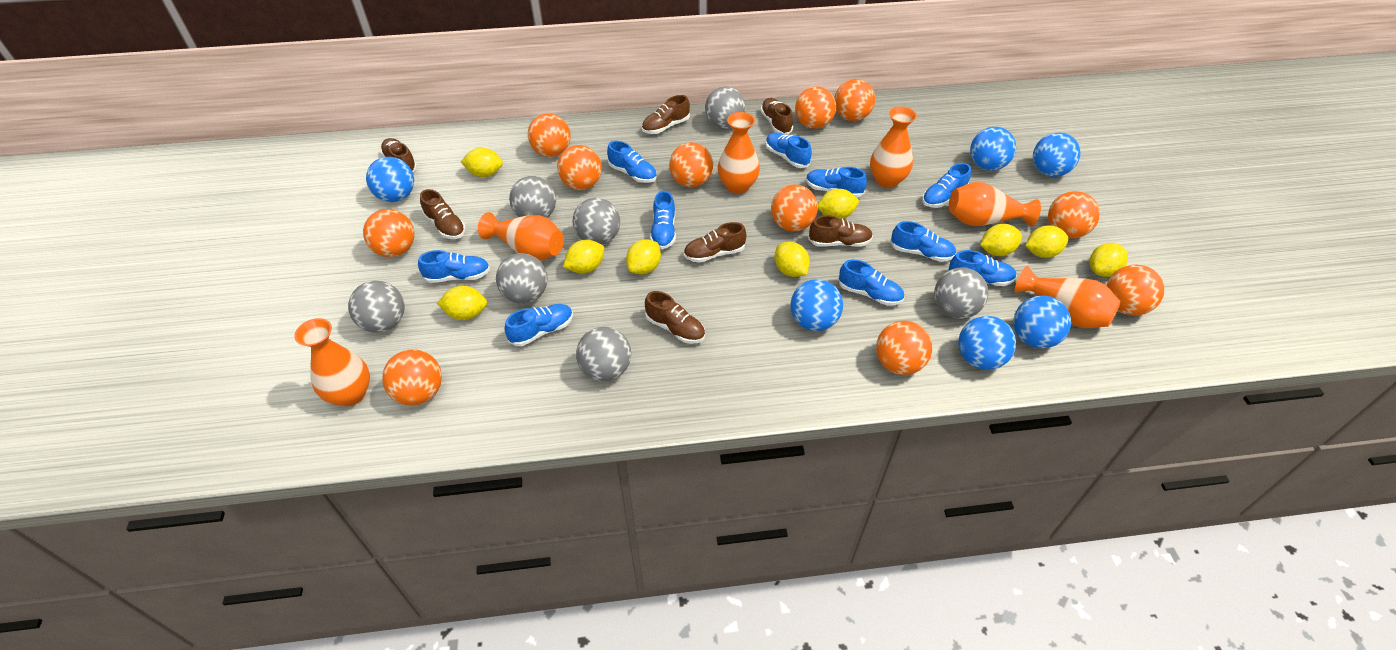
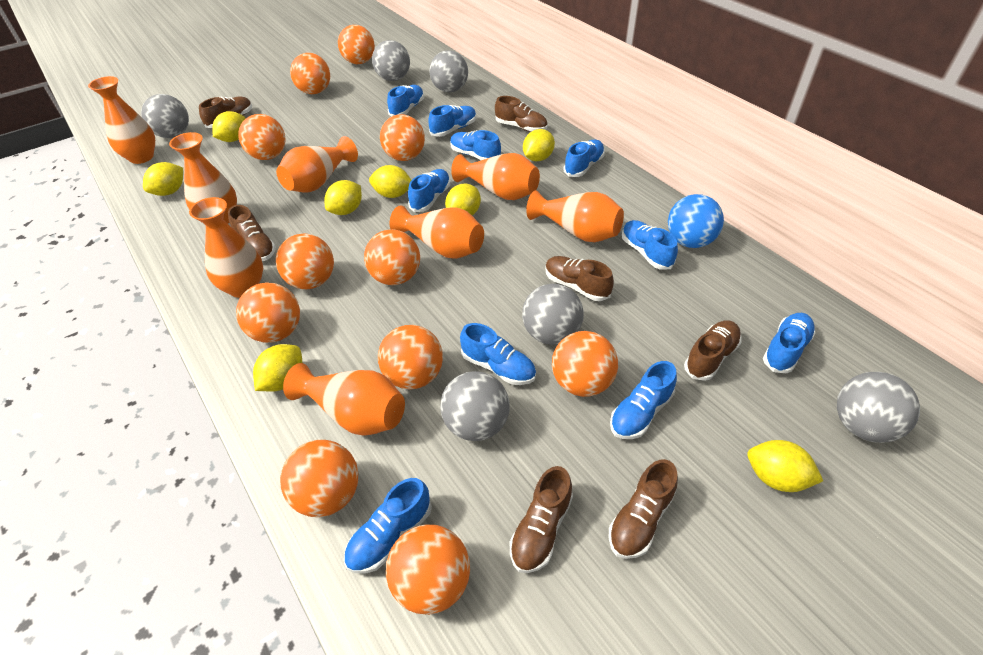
blue ball: 6 -> 1
grey ball: 7 -> 6
orange vase: 6 -> 8
yellow lemon: 9 -> 8

